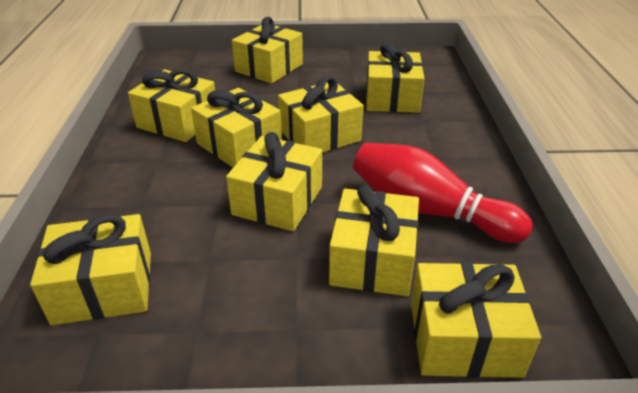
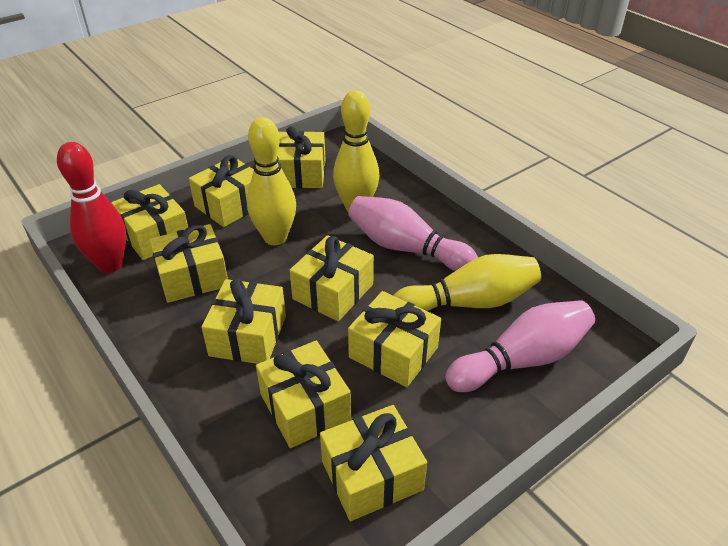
pink bowling pin: 0 -> 2
yellow bowling pin: 0 -> 3

